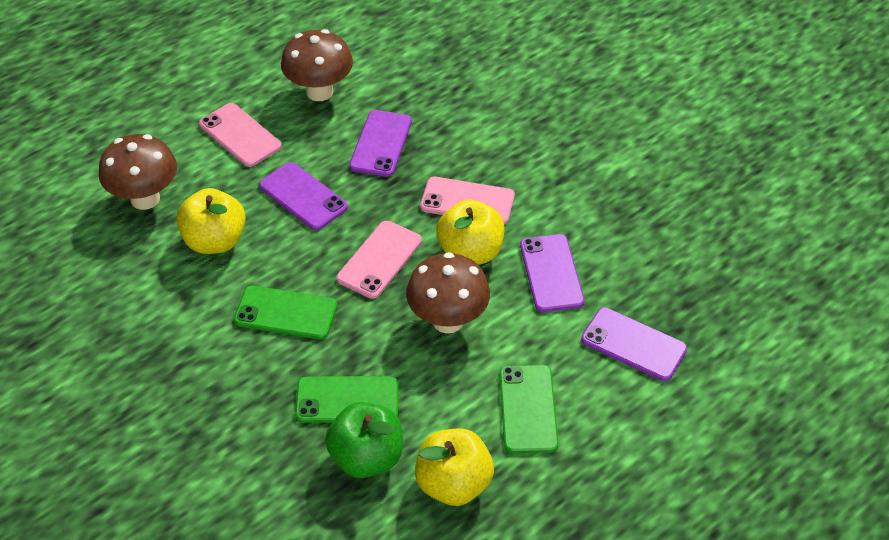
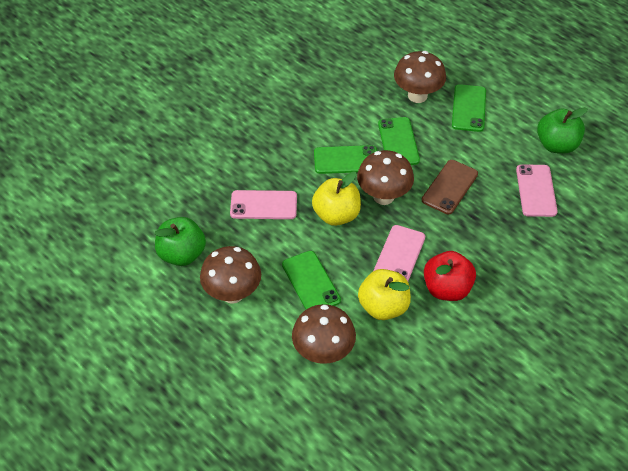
brown mushroom: 3 -> 4
brown phone: 0 -> 1
green apple: 1 -> 2
green phone: 3 -> 4
purple phone: 4 -> 0
red apple: 0 -> 1
yellow apple: 3 -> 2

